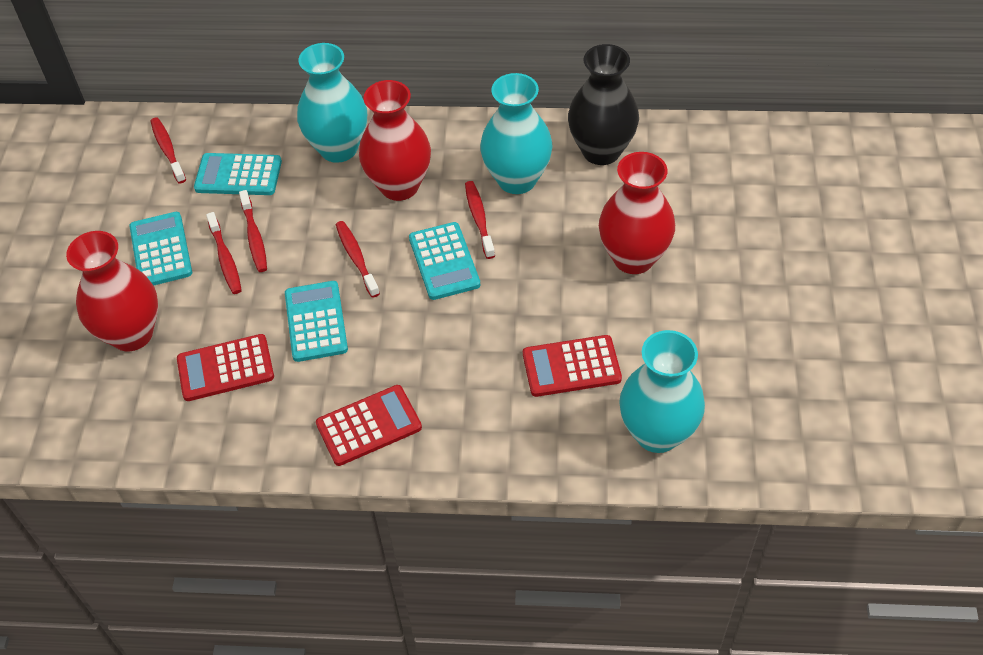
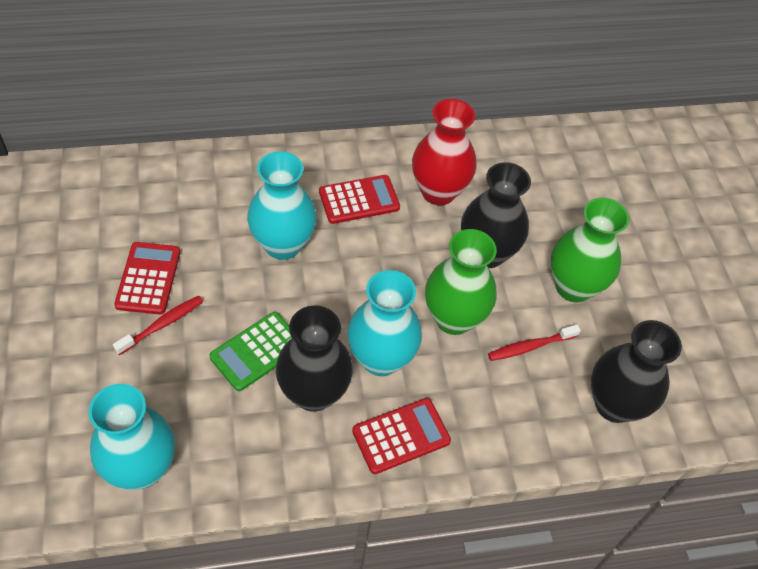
black vase: 1 -> 3
green calculator: 0 -> 1
green vase: 0 -> 2
red toothbrush: 5 -> 2
red vase: 3 -> 1
turquoise calculator: 4 -> 0

